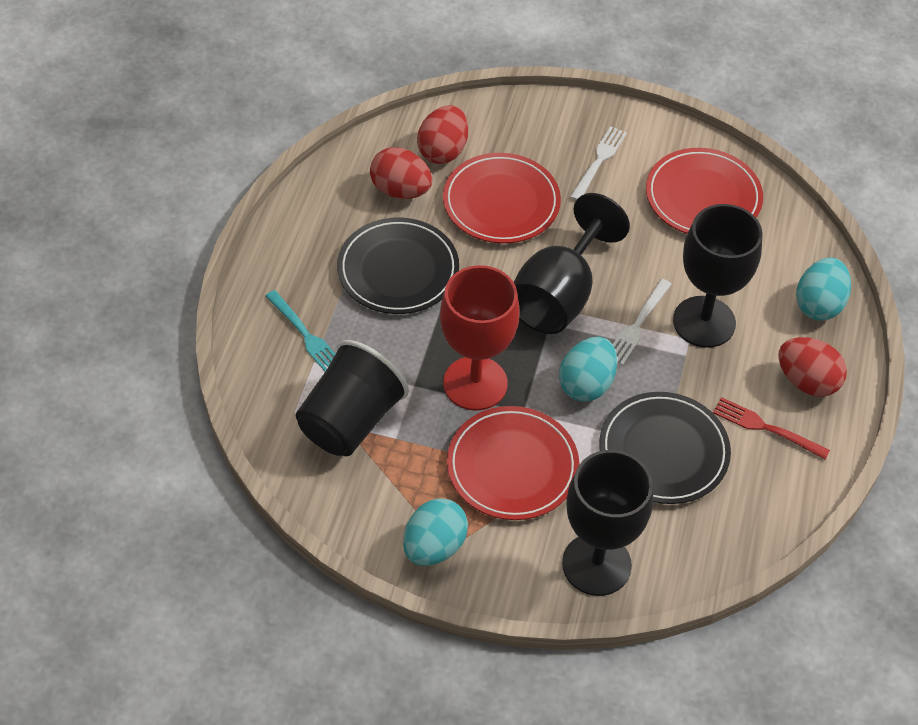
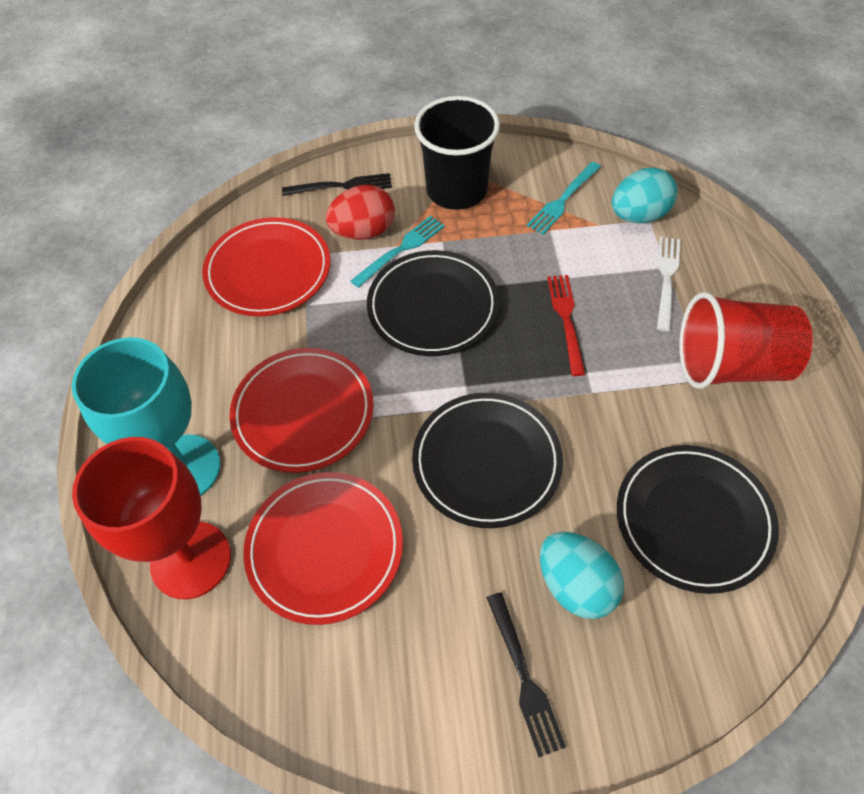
black fork: 0 -> 2
black goblet: 3 -> 0
black plate: 2 -> 3
red cup: 0 -> 1
red egg: 3 -> 1
turquoise egg: 3 -> 2
turquoise fork: 1 -> 2
turquoise goblet: 0 -> 1
white fork: 2 -> 1

